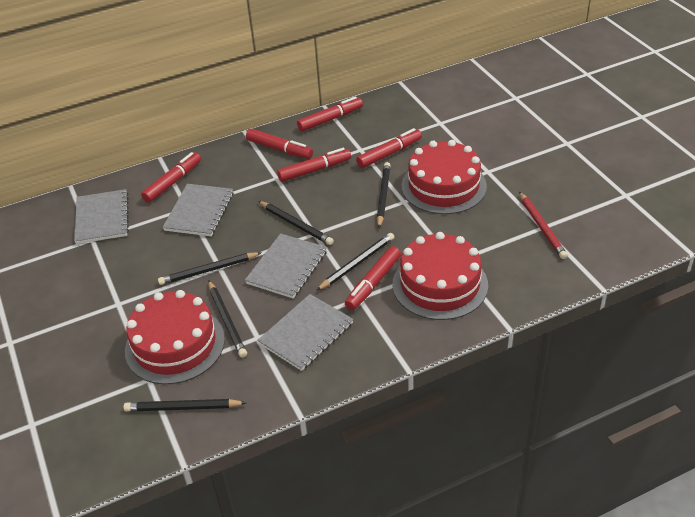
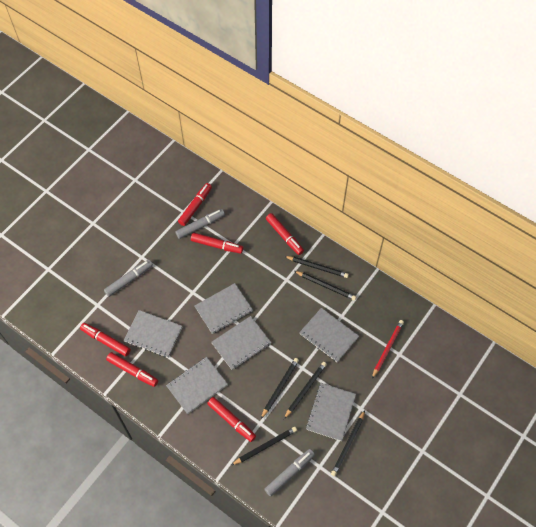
grey marker: 0 -> 3
grey notebook: 4 -> 6
red cake: 3 -> 0

